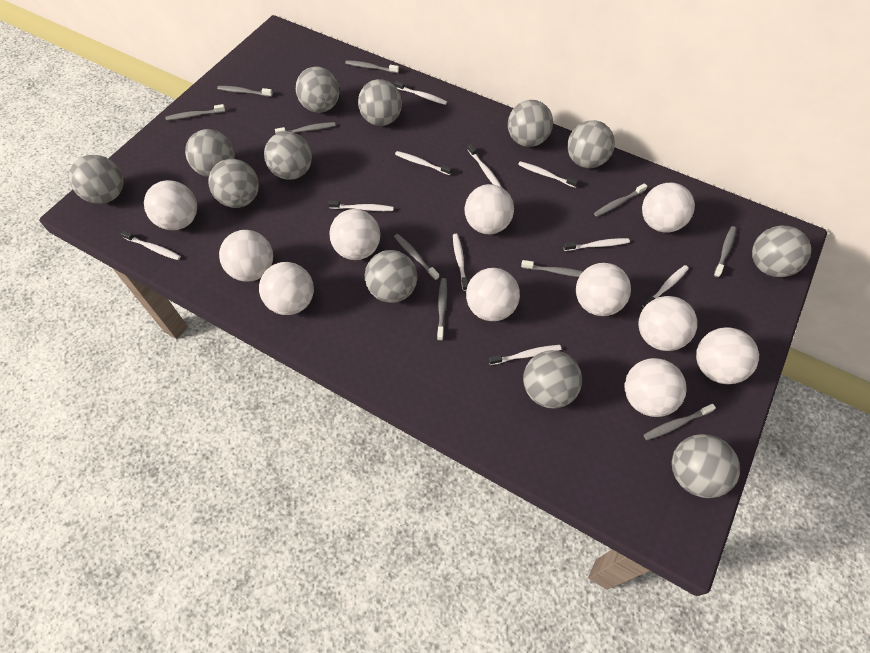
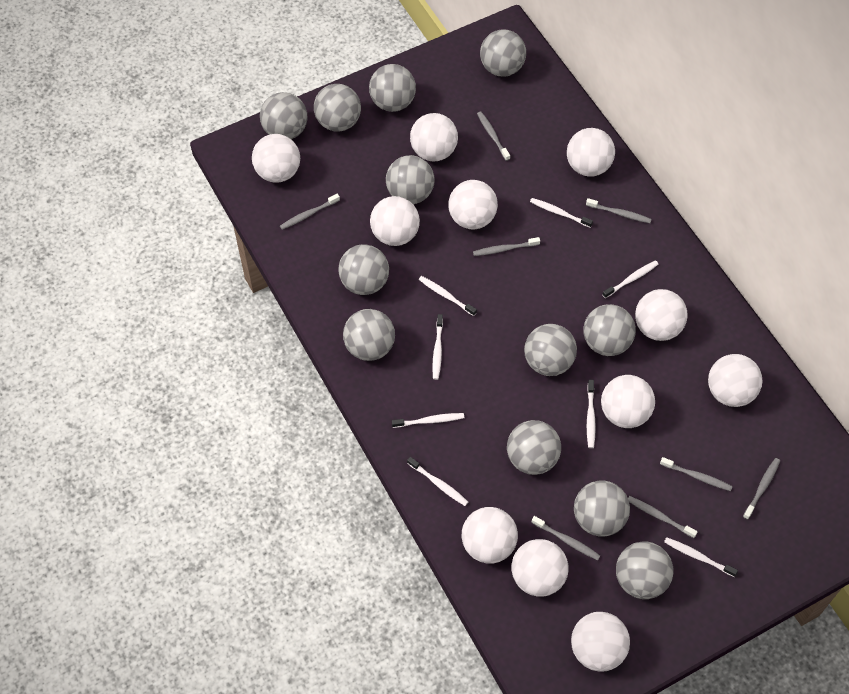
grey toothbrush: 10 -> 8
white toothbrush: 10 -> 8

